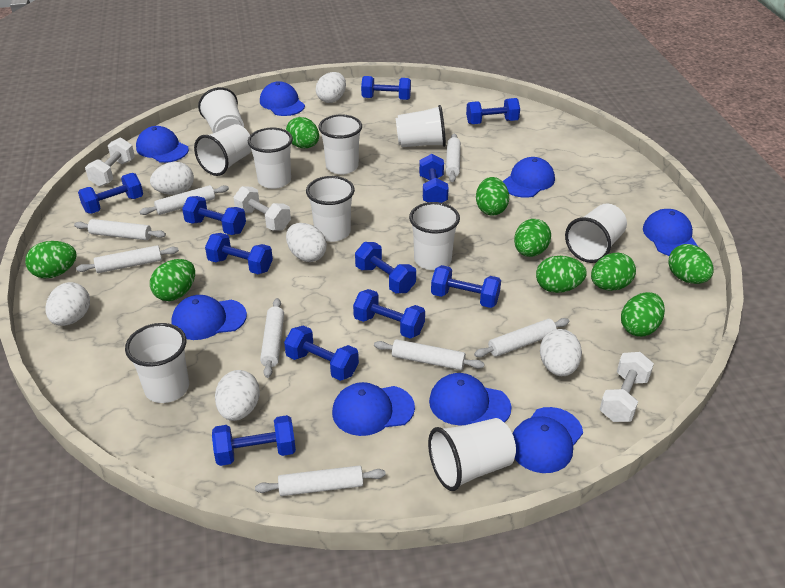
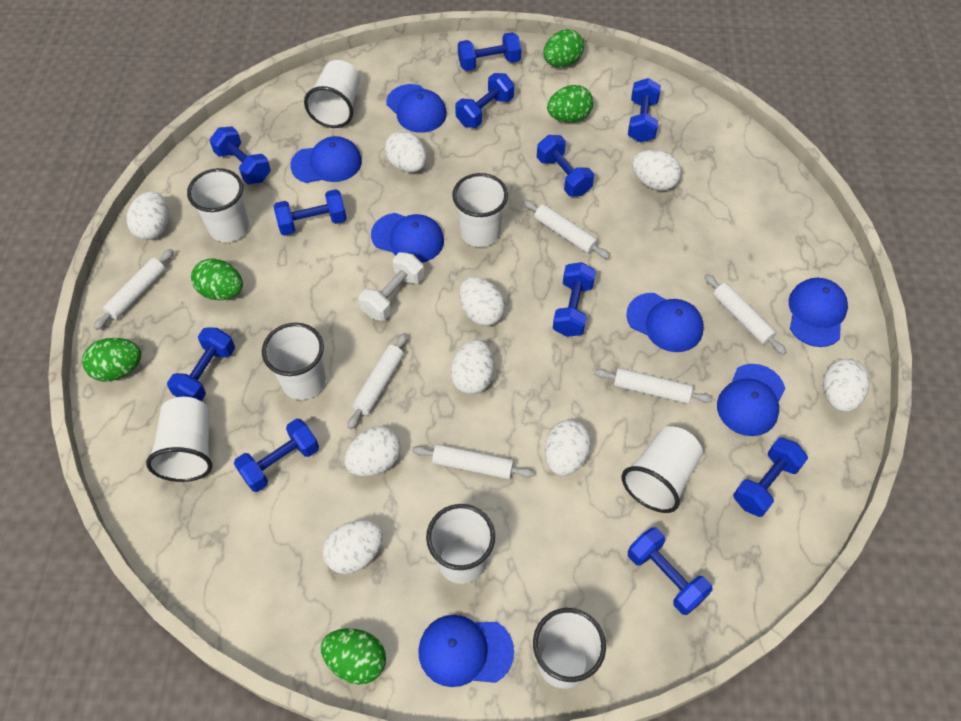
blue cap: 8 -> 7
green egg: 9 -> 5
white cup: 10 -> 8
white dumbbell: 3 -> 1
white egg: 6 -> 9
white rolling pin: 8 -> 6

